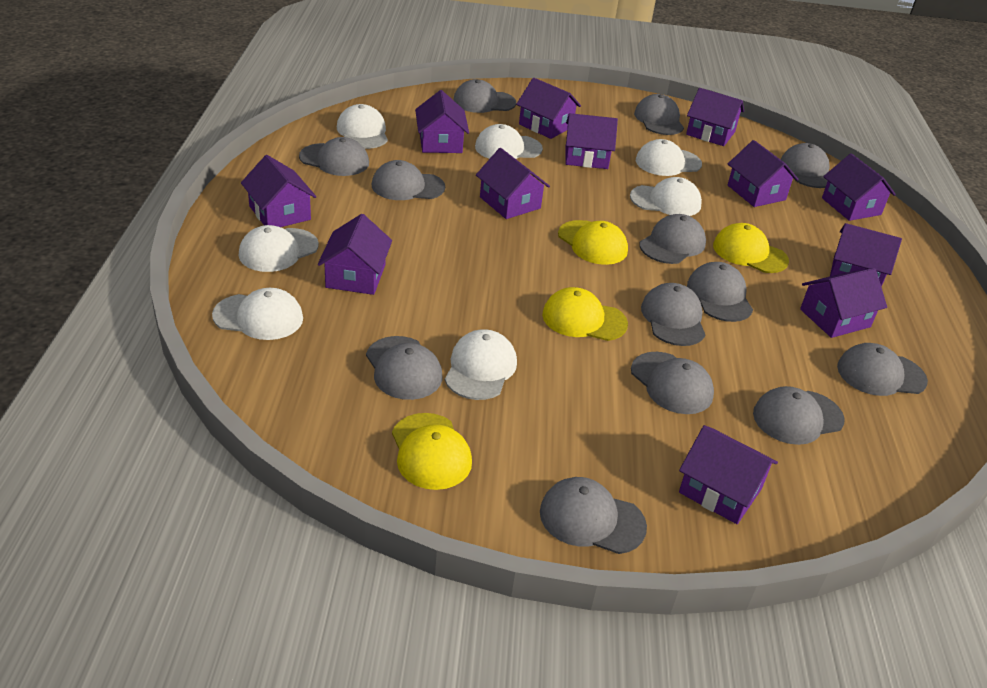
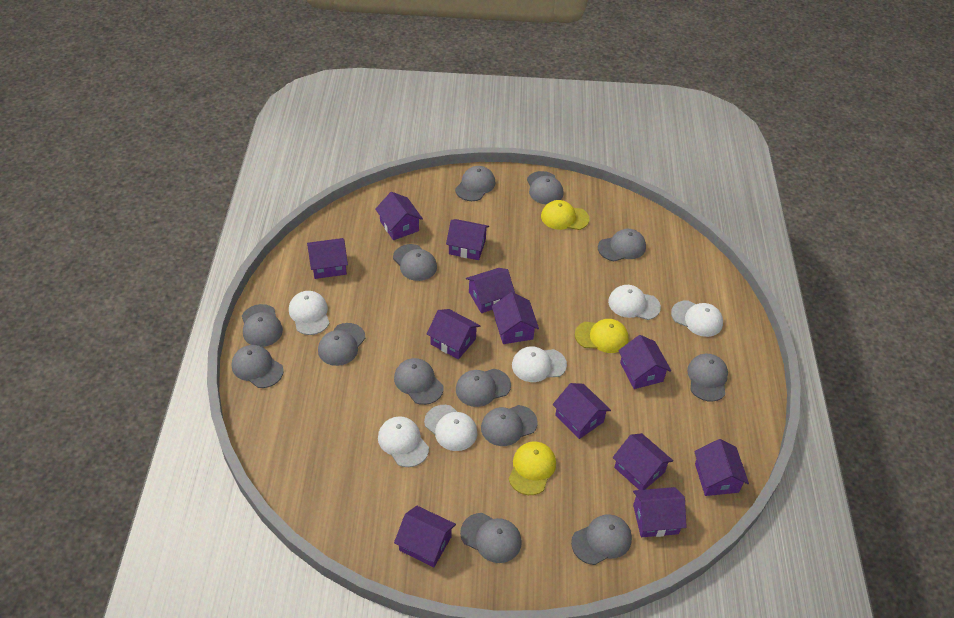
white cap: 7 -> 6
yellow cap: 4 -> 3

